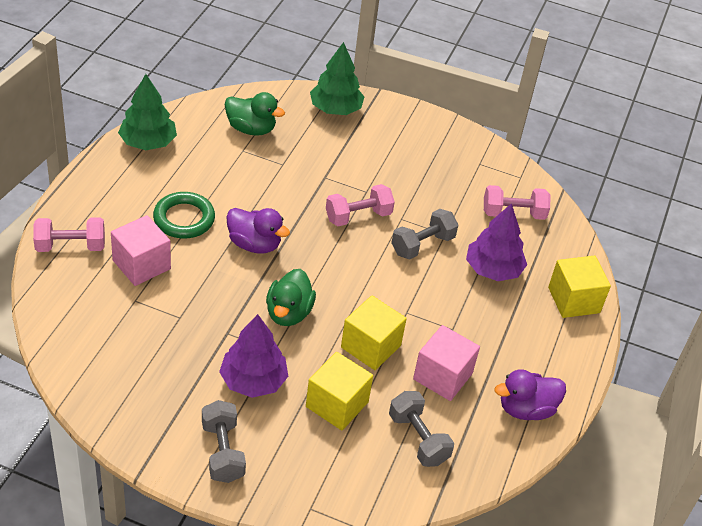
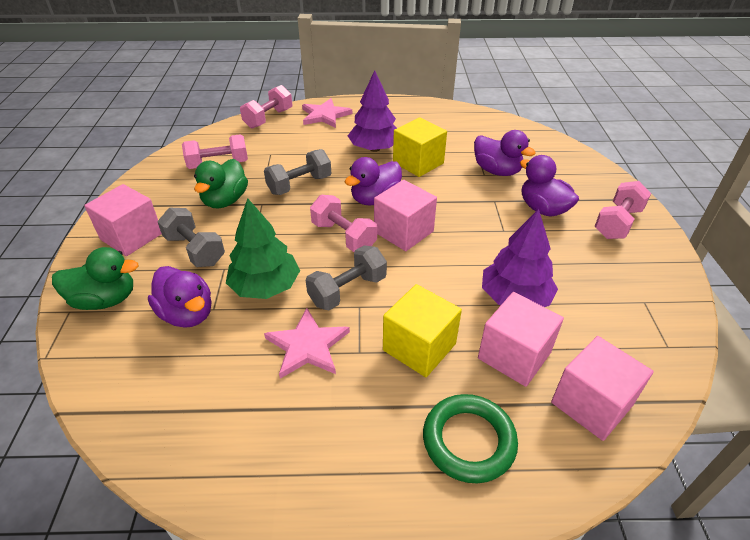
green tree: 2 -> 1
pink cube: 2 -> 4
pink dumbbell: 3 -> 4
pink star: 0 -> 2
purple duck: 2 -> 4
yellow cube: 3 -> 2

